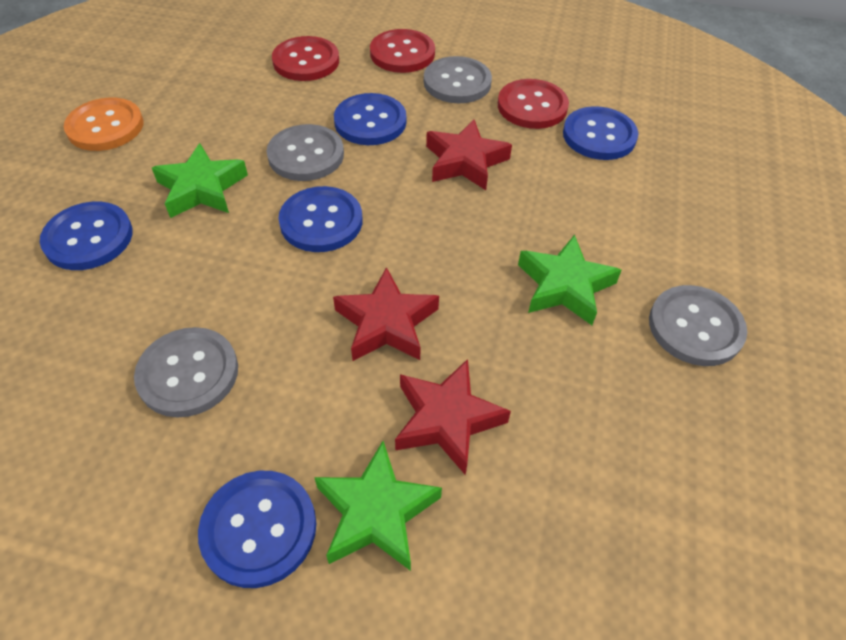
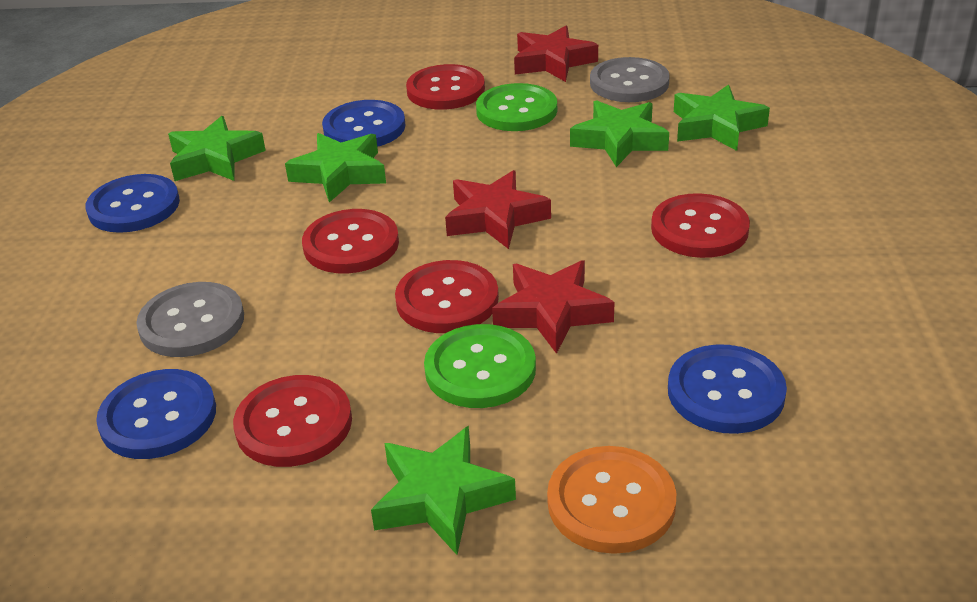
blue button: 5 -> 4
green button: 0 -> 2
green star: 3 -> 5
grey button: 4 -> 2
red button: 3 -> 5

